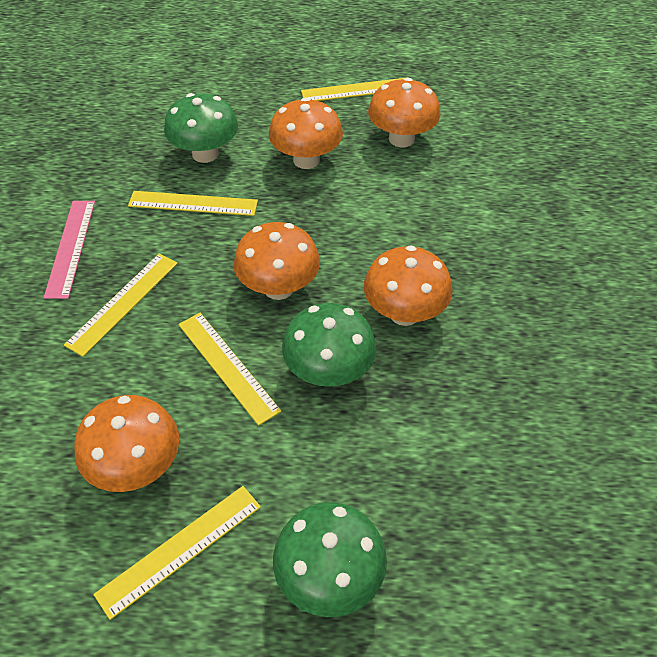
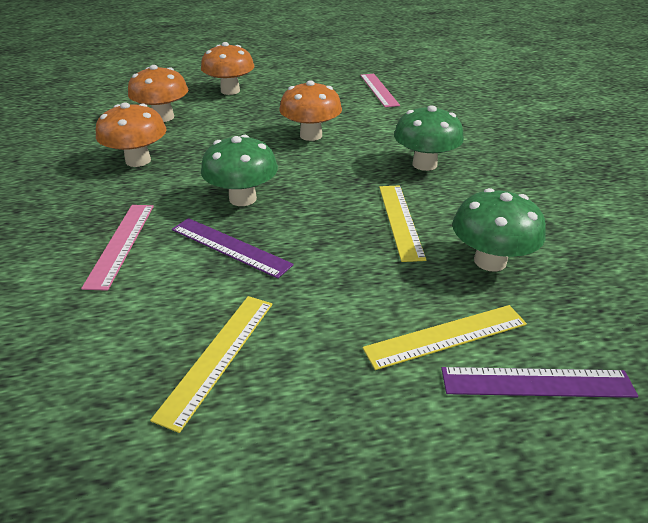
orange mushroom: 5 -> 4
pink ruler: 1 -> 2
purple ruler: 0 -> 2
yellow ruler: 5 -> 3

